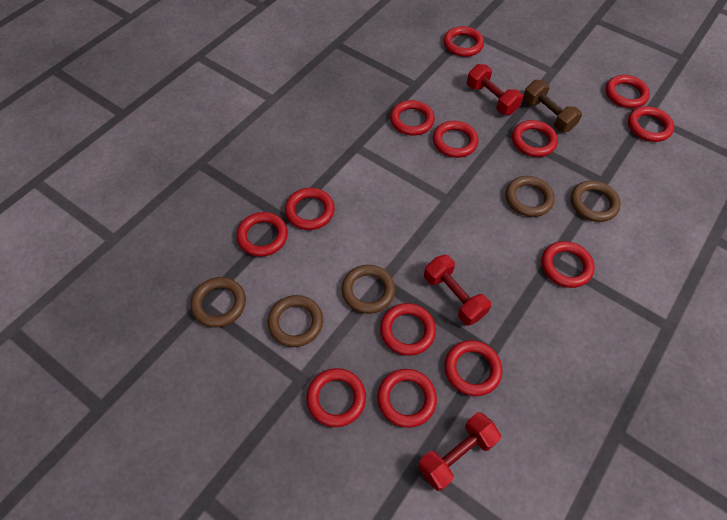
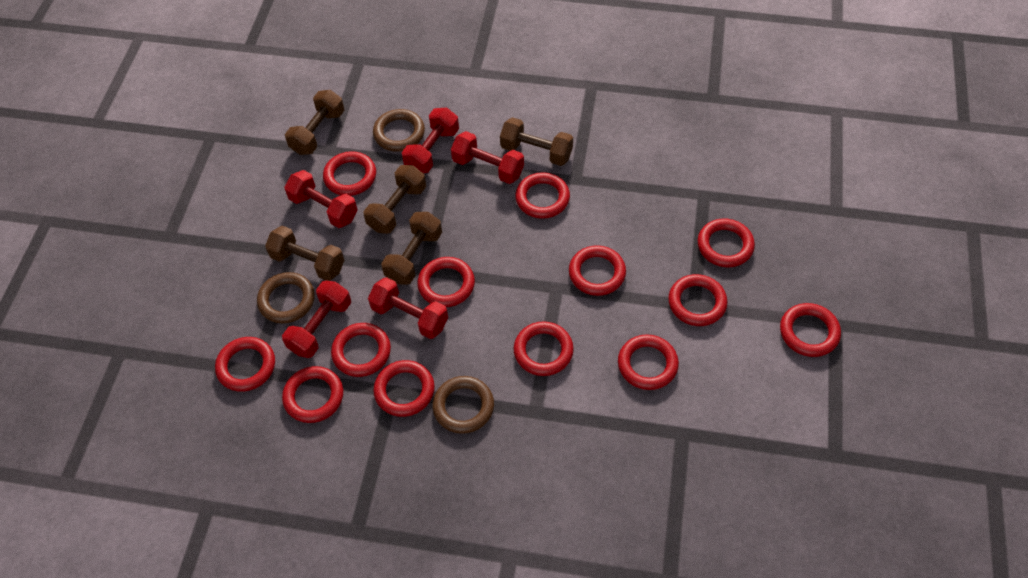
brown dumbbell: 1 -> 5
brown ring: 5 -> 3
red dumbbell: 3 -> 5

